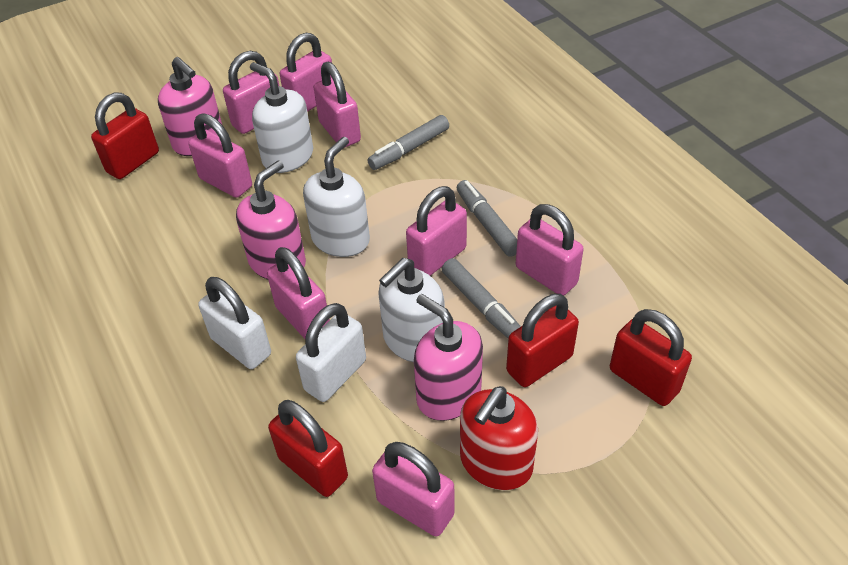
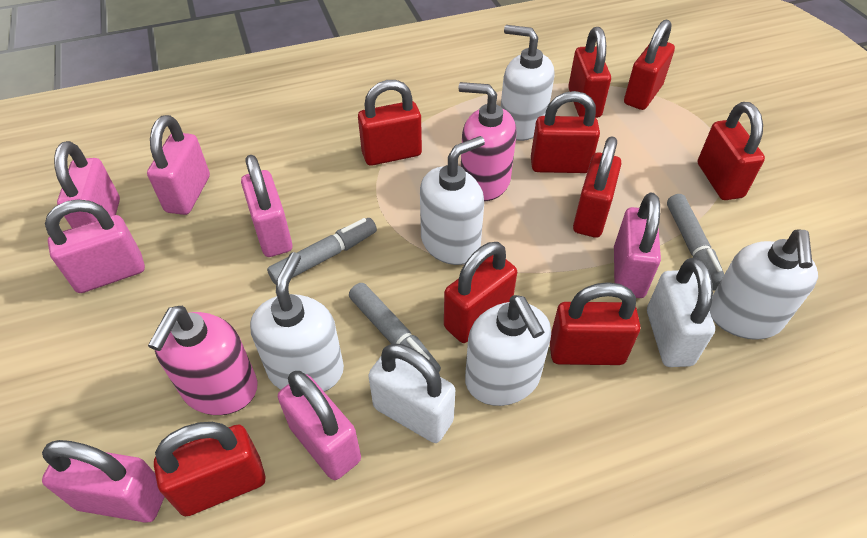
pink padlock: 8 -> 7
pink soap dispenser: 3 -> 2
red padlock: 4 -> 9
red soap dispenser: 1 -> 0
white soap dispenser: 3 -> 5

